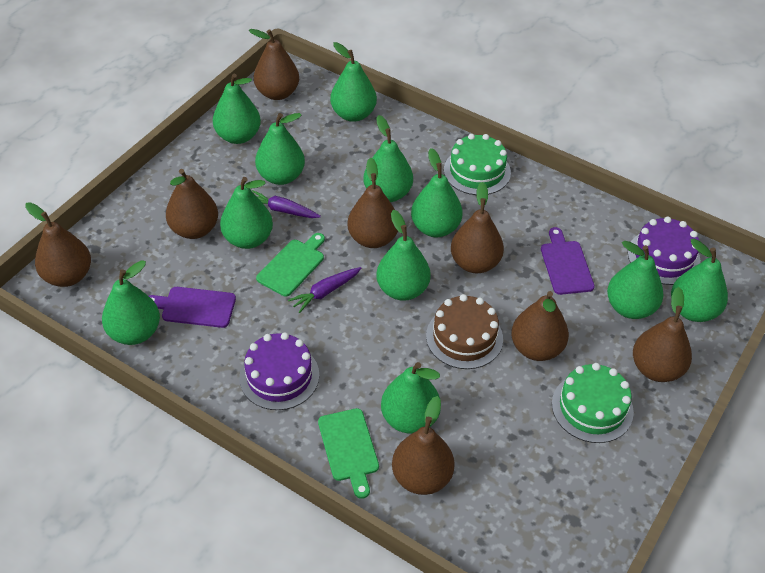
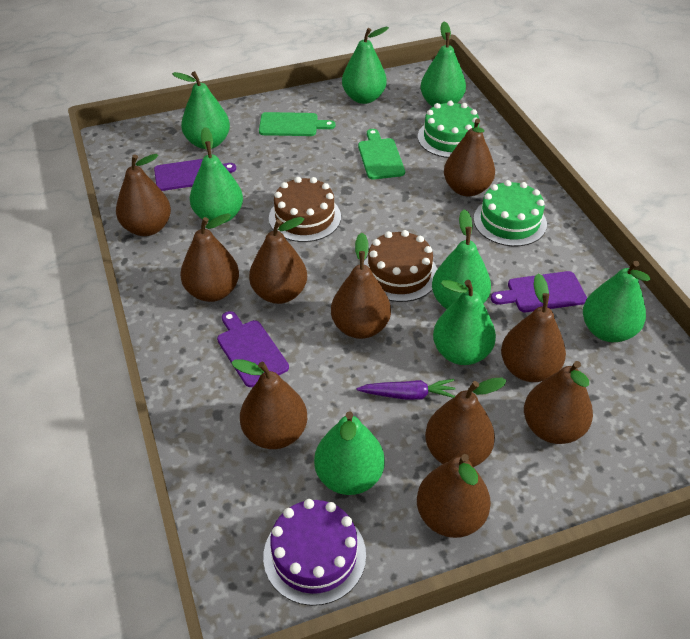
brown cake: 1 -> 2
brown pear: 8 -> 10
green pear: 11 -> 8
purple cake: 2 -> 1
purple carrot: 2 -> 1
purple cutting board: 2 -> 3

